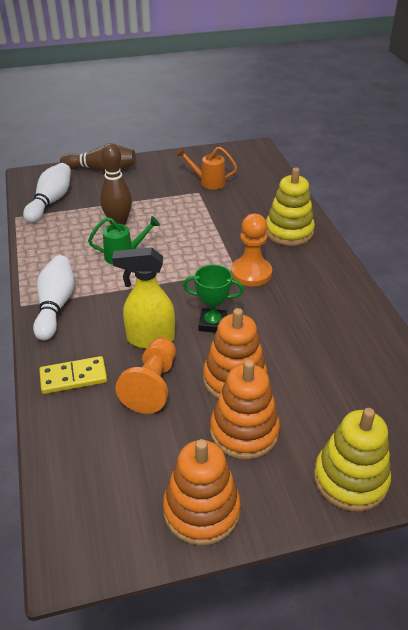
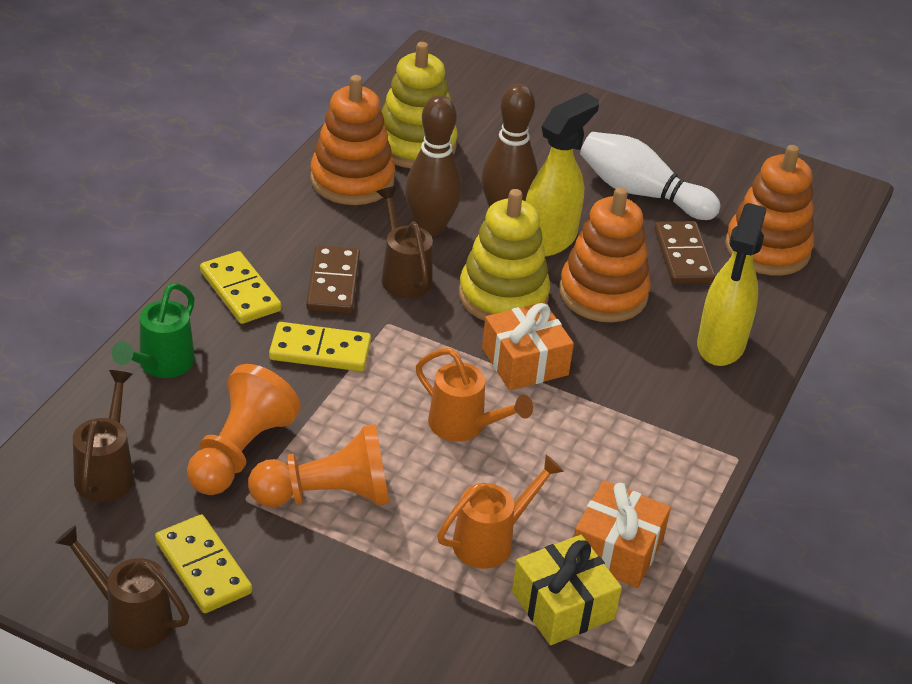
brown domino: 0 -> 2
brown watering can: 0 -> 3
green trophy: 1 -> 0
orange gift: 0 -> 2
orange watering can: 1 -> 2
white bowling pin: 2 -> 1
yellow domino: 1 -> 3
yellow gift: 0 -> 1
yellow spray bottle: 1 -> 2

